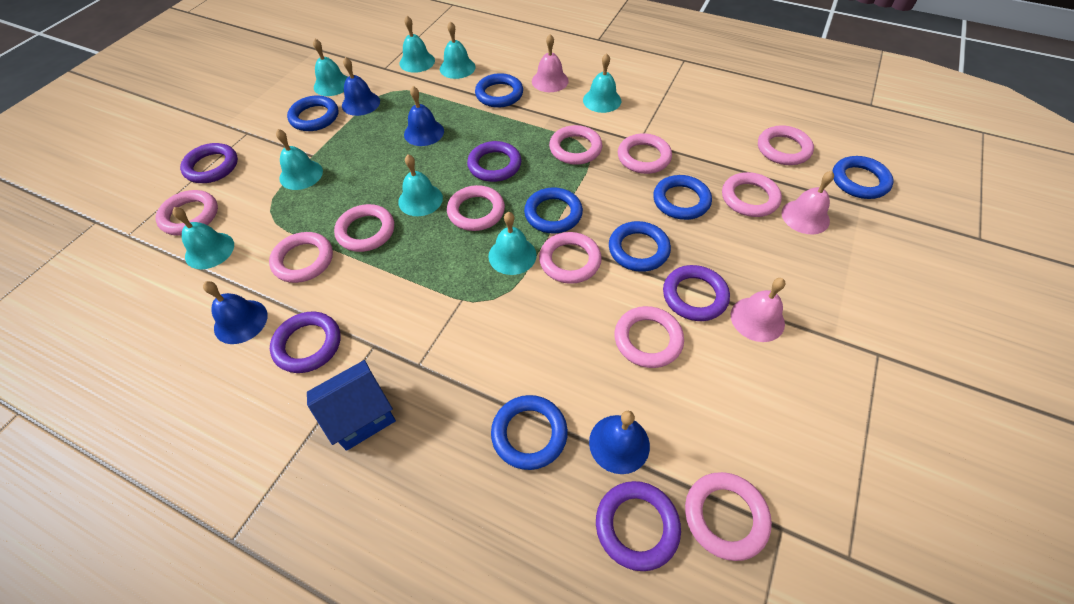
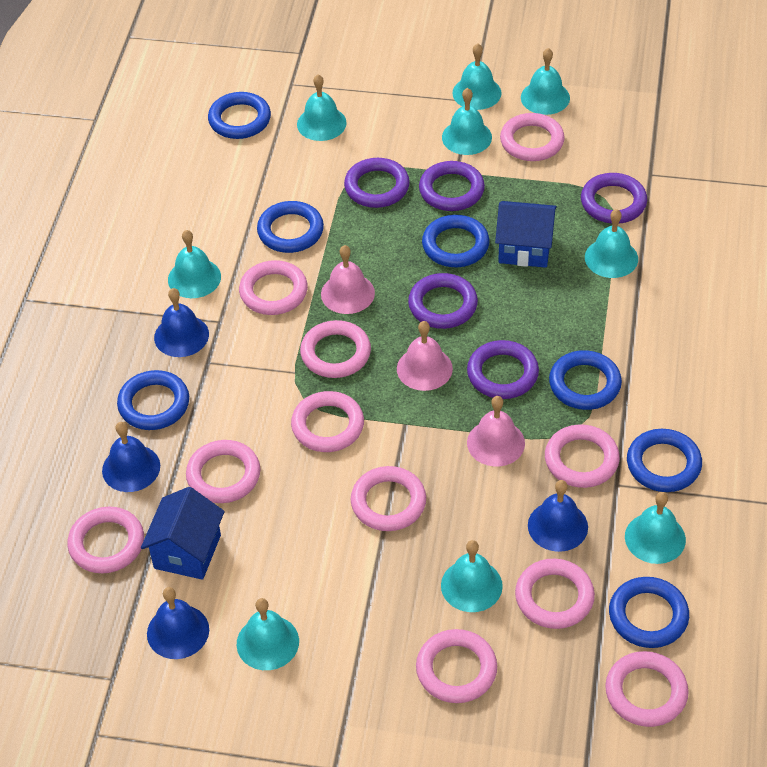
blue house: 1 -> 2
turquoise bell: 8 -> 9

